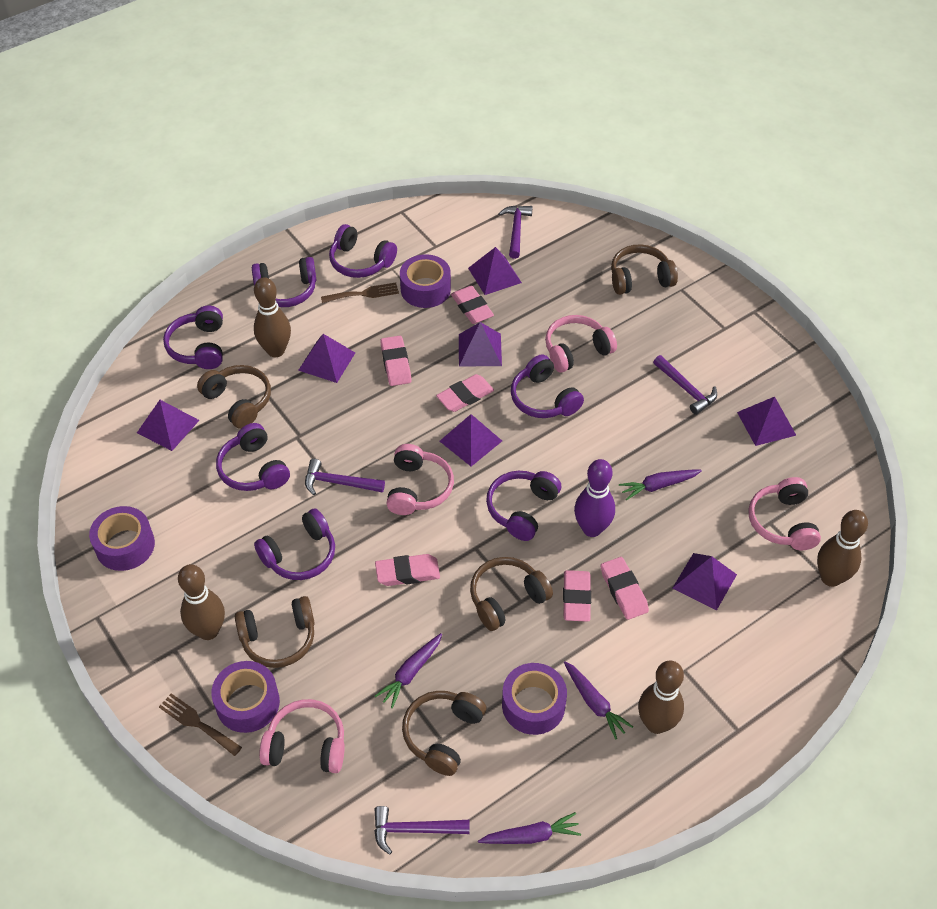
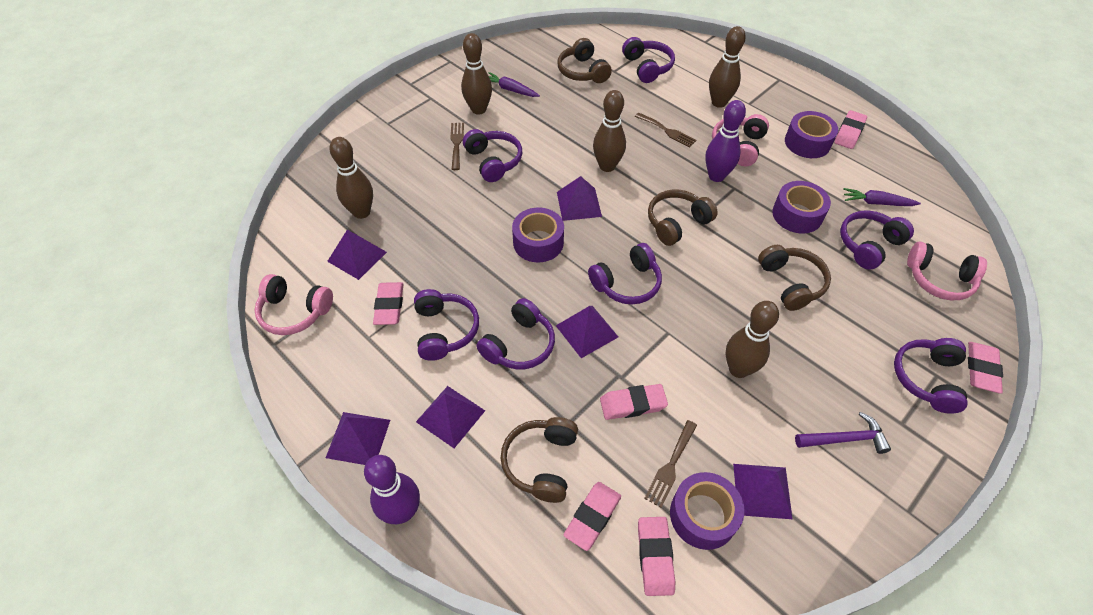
brown bowling pin: 4 -> 5
brown fork: 2 -> 3
brown headphones: 5 -> 4
pink headphones: 4 -> 3
purple bowling pin: 1 -> 2
purple carrot: 4 -> 2
purple hammer: 4 -> 1
purple pyramid: 7 -> 6

